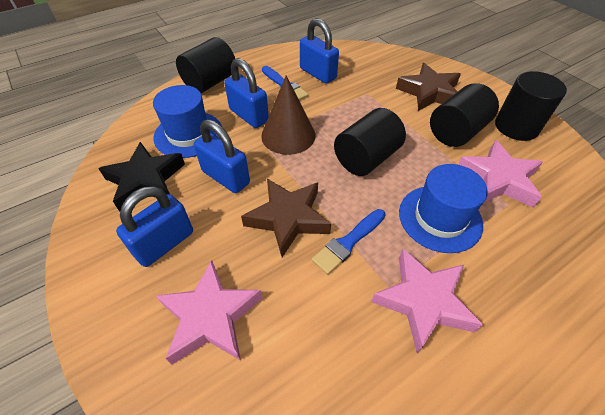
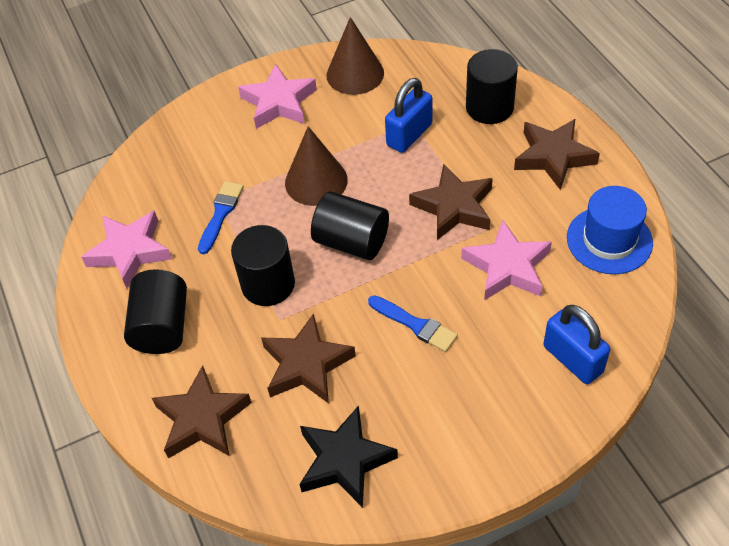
blue hat: 2 -> 1
blue padlock: 4 -> 2
brown cone: 1 -> 2
brown star: 2 -> 4

